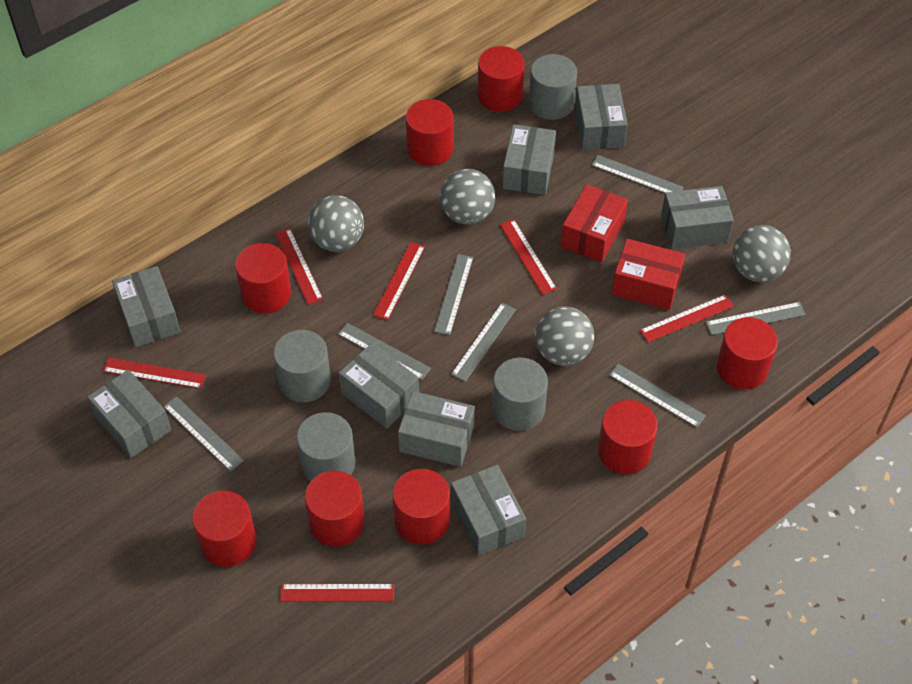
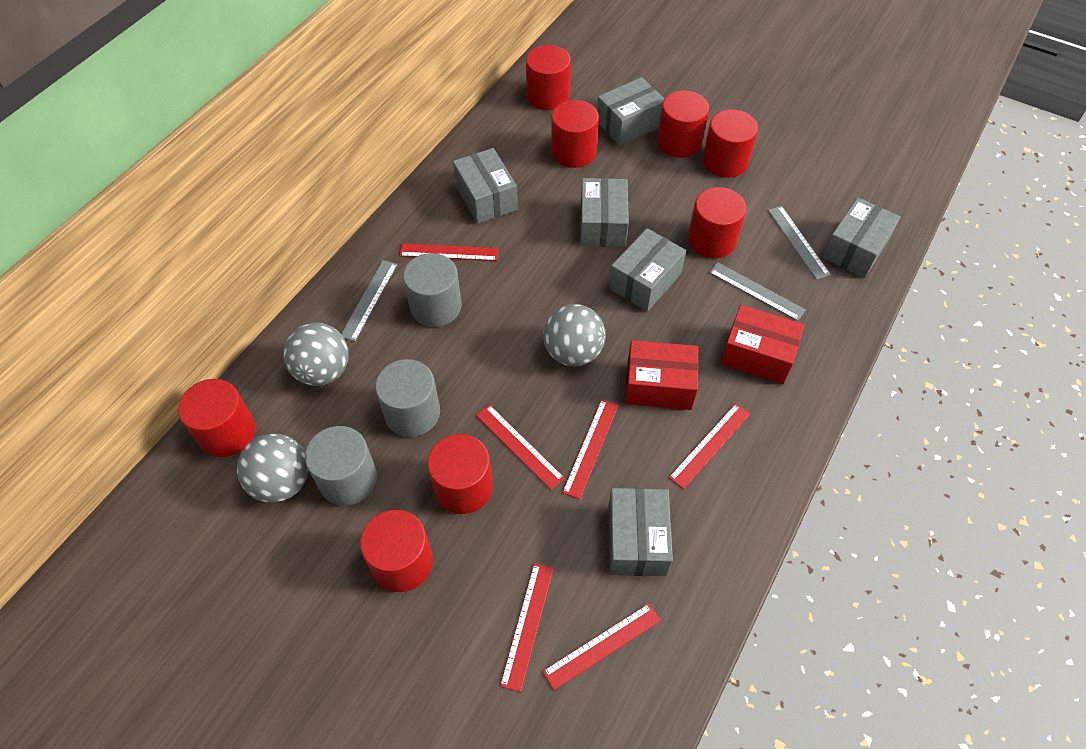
grey ball: 4 -> 3
grey box: 8 -> 6
grey cylinder: 4 -> 3
grey ruler: 7 -> 3

